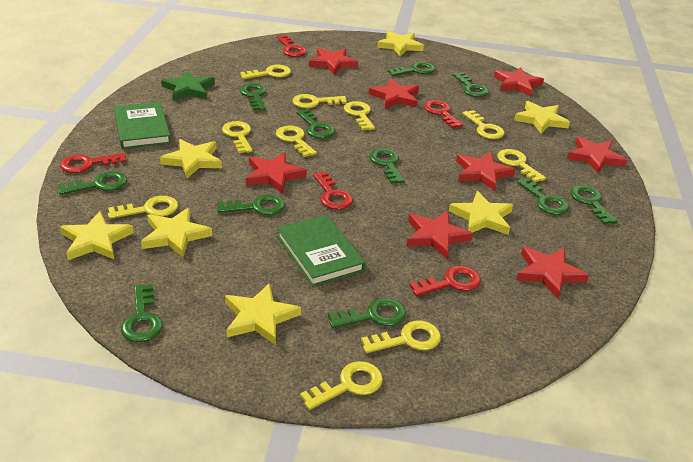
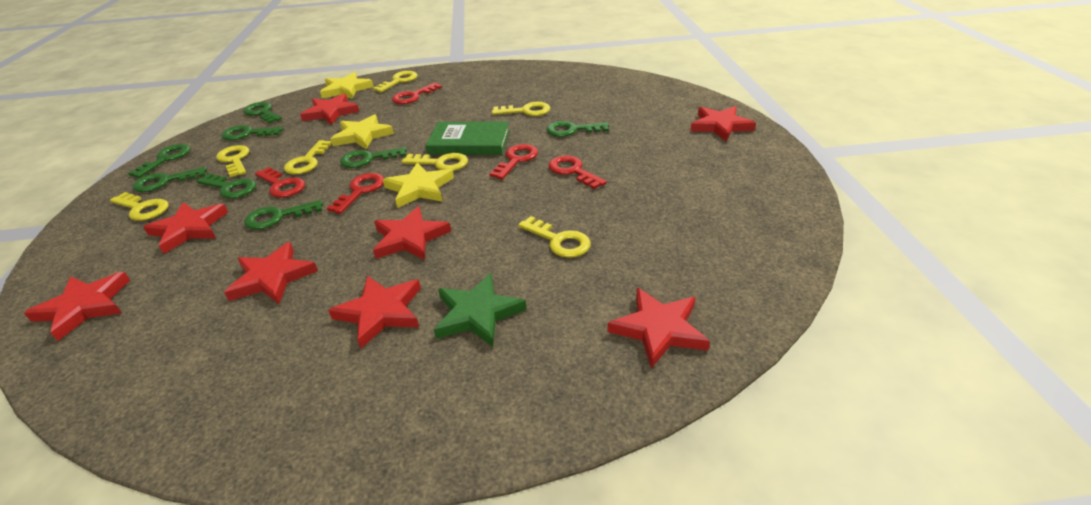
green book: 2 -> 1
green key: 11 -> 8
yellow key: 10 -> 7
yellow star: 7 -> 3

